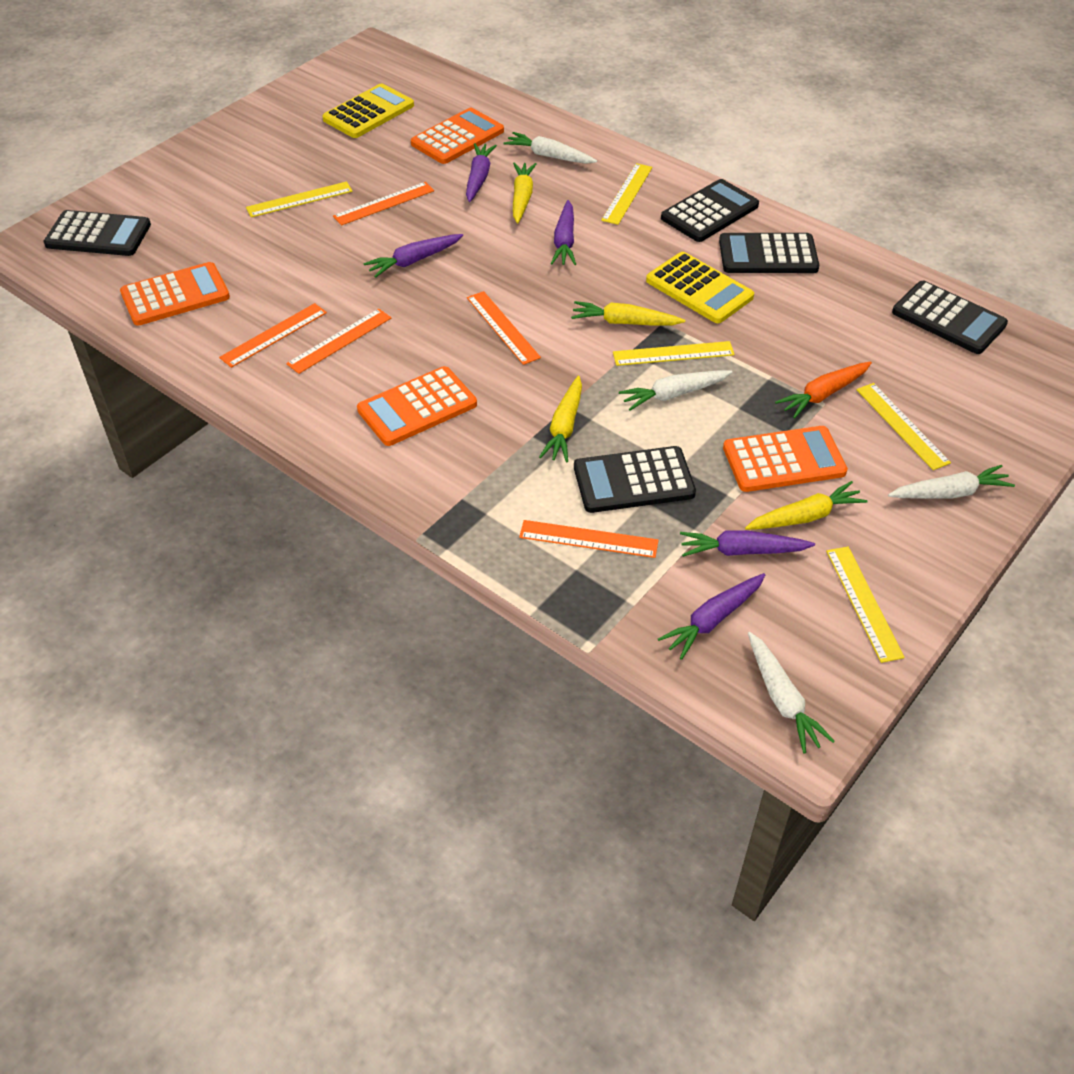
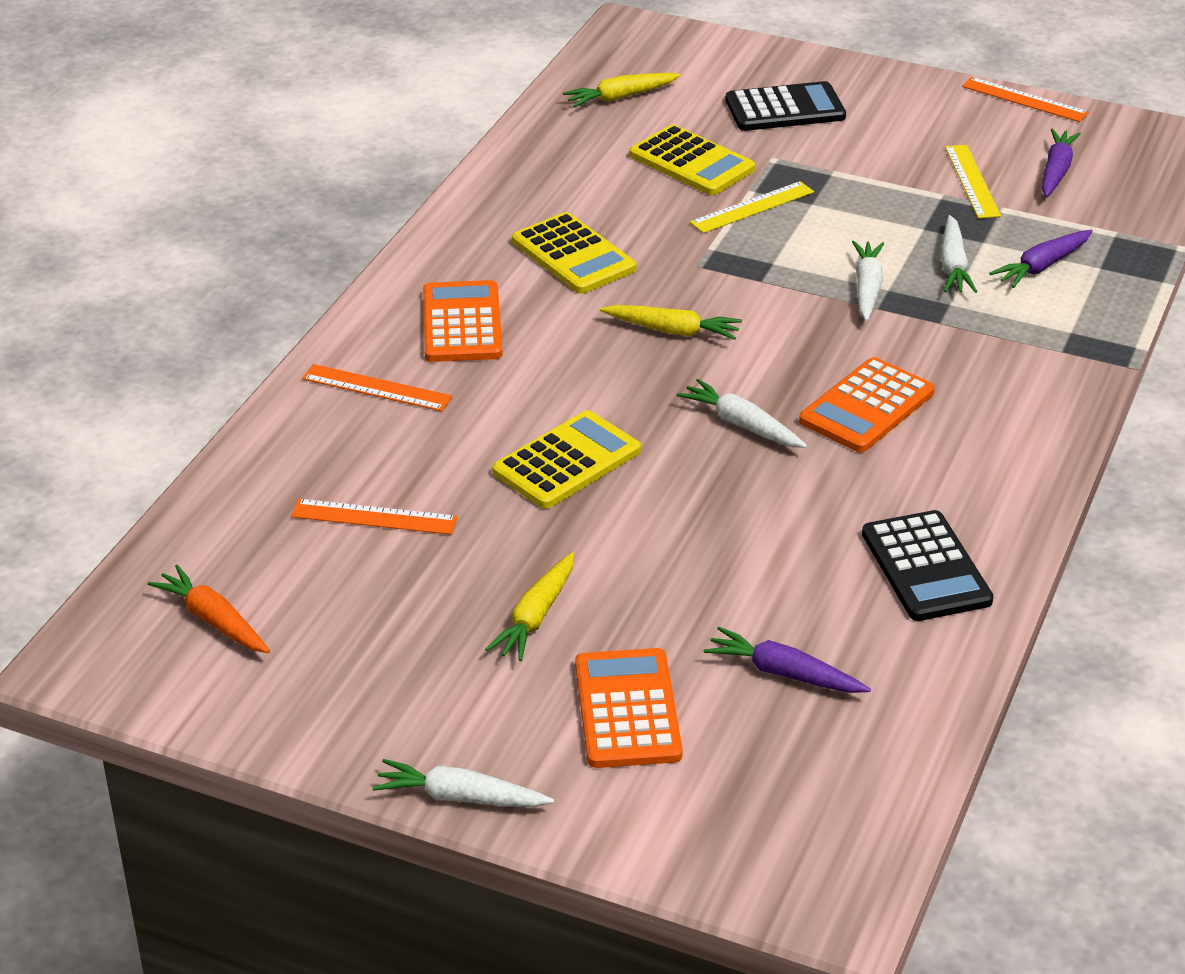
black calculator: 5 -> 2
orange calculator: 4 -> 3
orange ruler: 5 -> 3
purple carrot: 5 -> 3
yellow calculator: 2 -> 3
yellow carrot: 4 -> 3
yellow ruler: 5 -> 2

